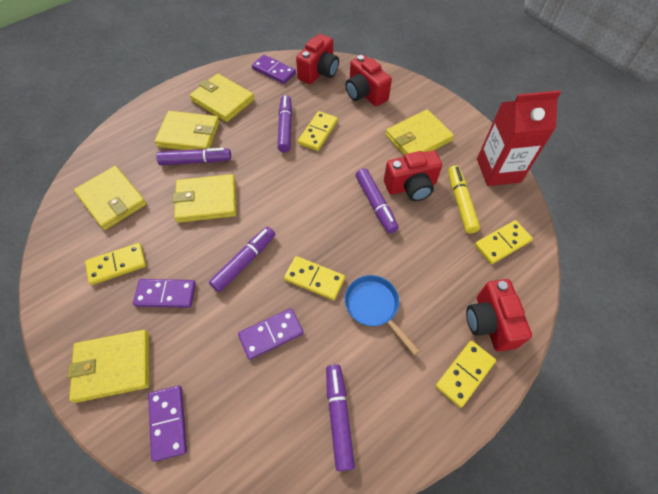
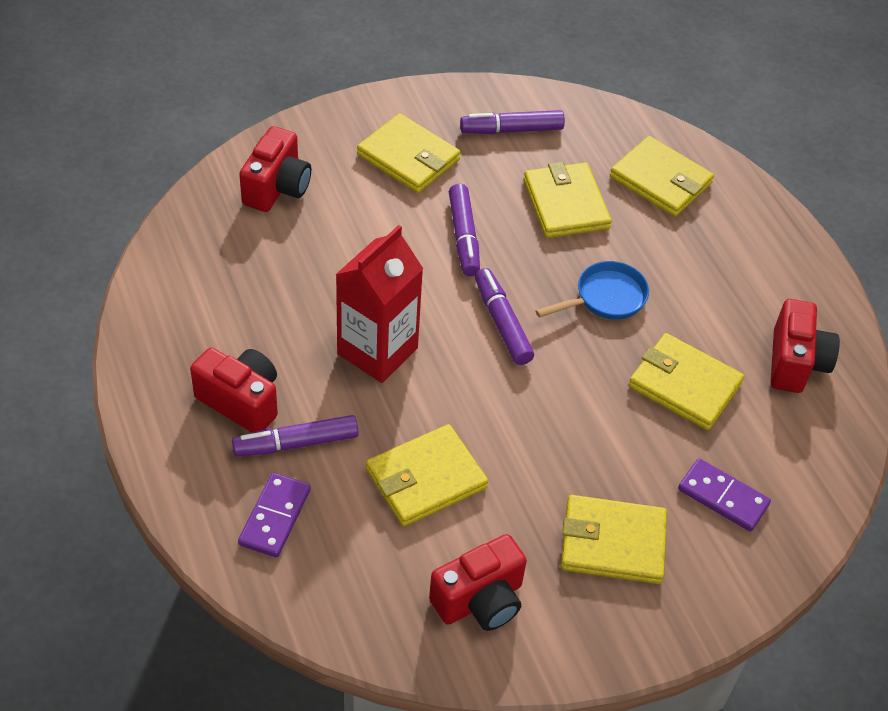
purple domino: 4 -> 2
purple marker: 5 -> 4
yellow domino: 5 -> 0
yellow marker: 1 -> 0

